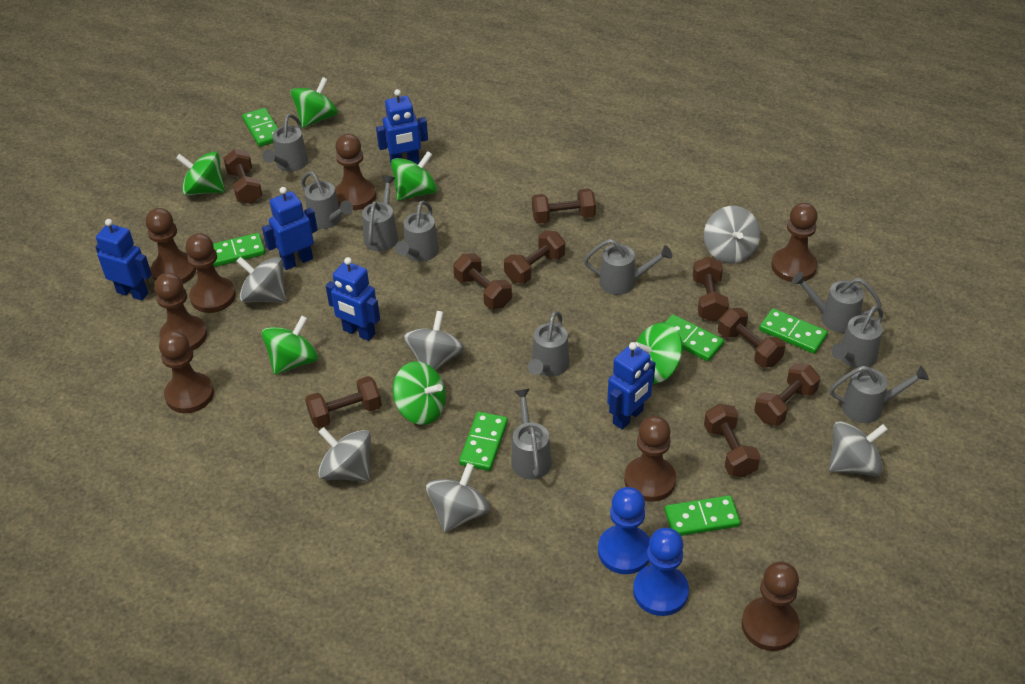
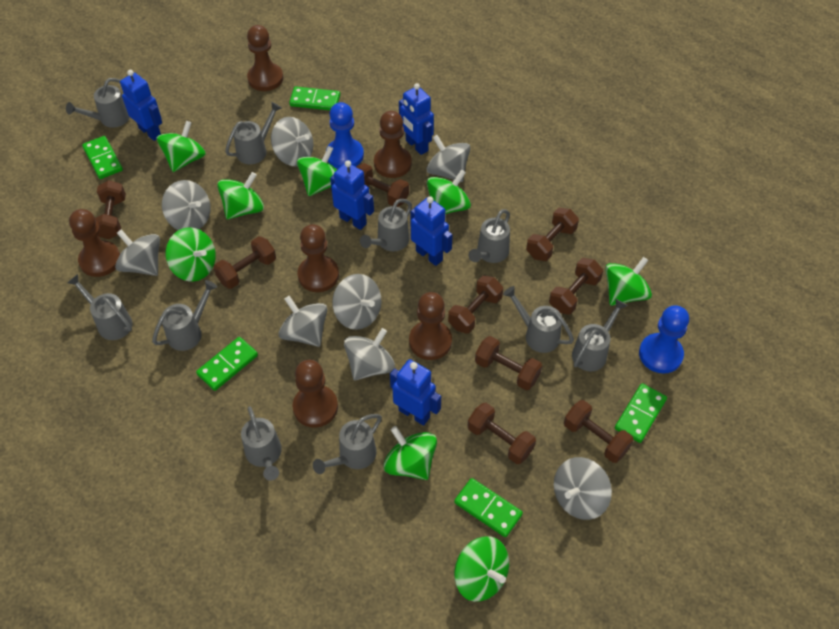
brown pawn: 8 -> 6
green domino: 6 -> 5
green spinning top: 6 -> 8
grey spinning top: 6 -> 8

